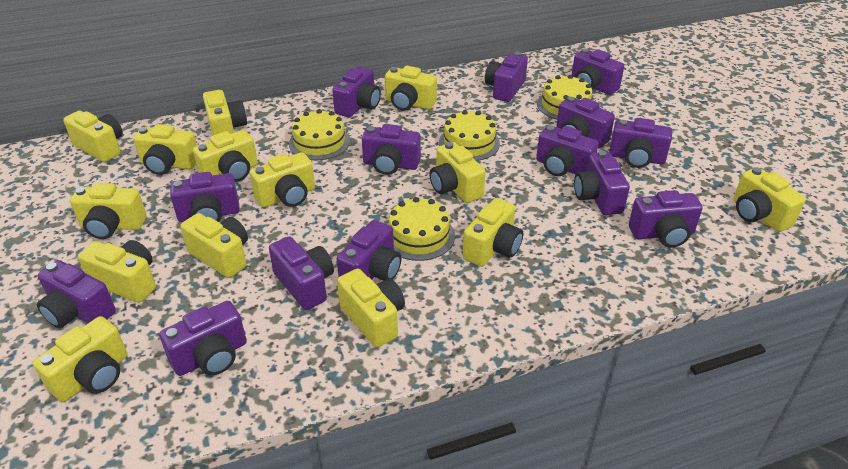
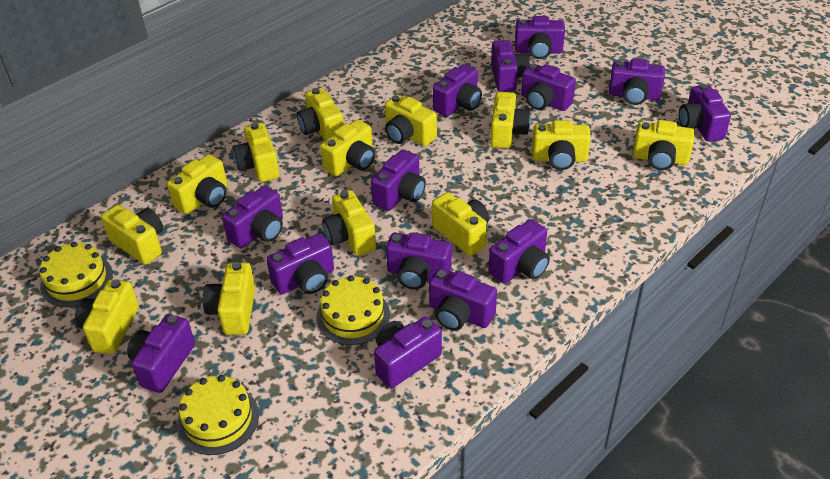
yellow cake: 4 -> 3
yellow camera: 14 -> 13

